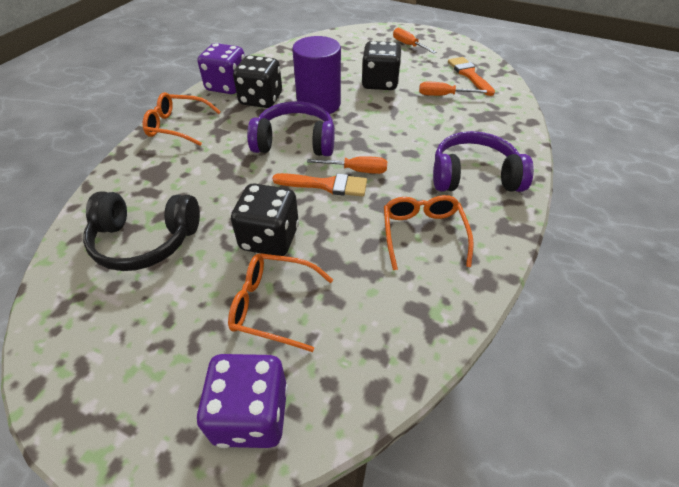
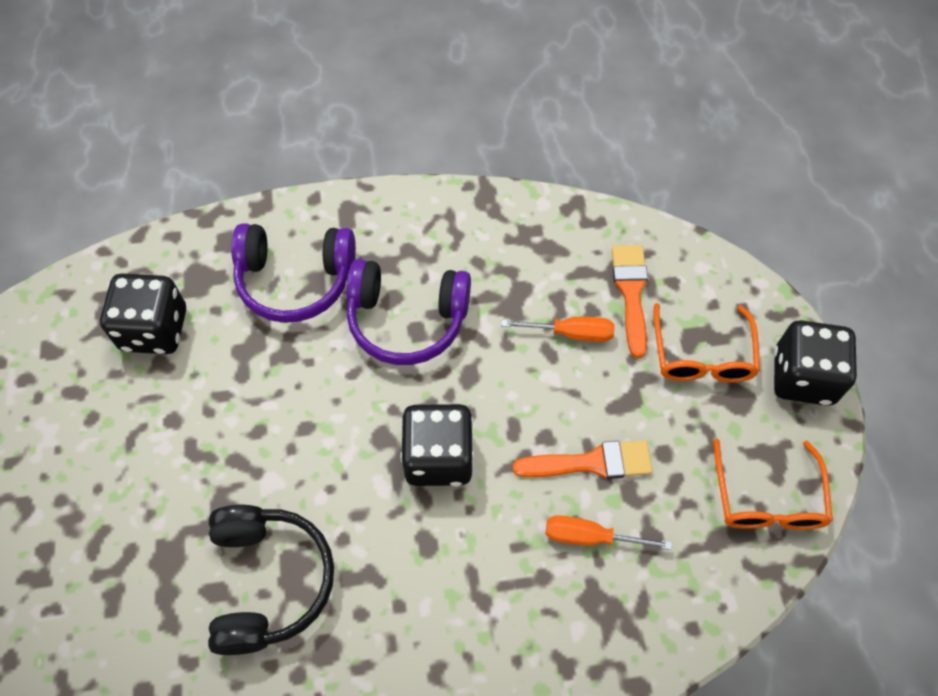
orange glasses: 3 -> 2
orange screwdriver: 3 -> 2
purple cylinder: 1 -> 0
purple dice: 2 -> 0

